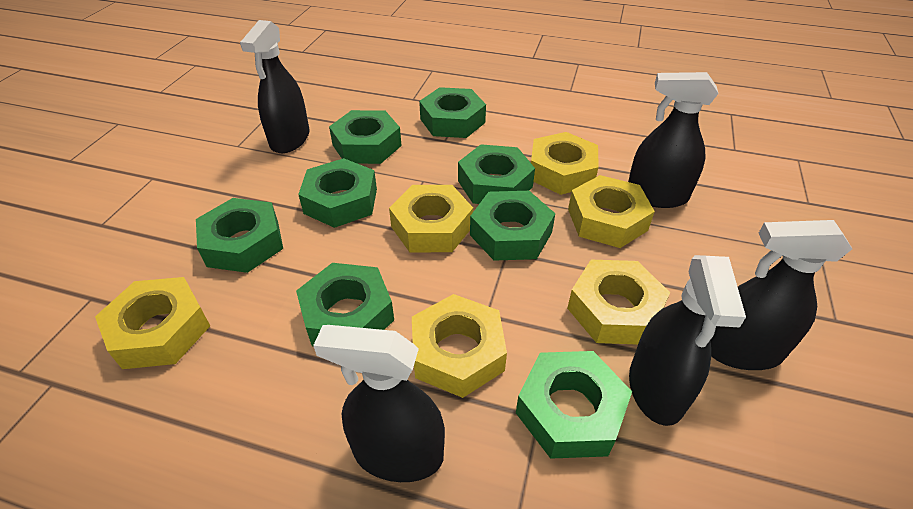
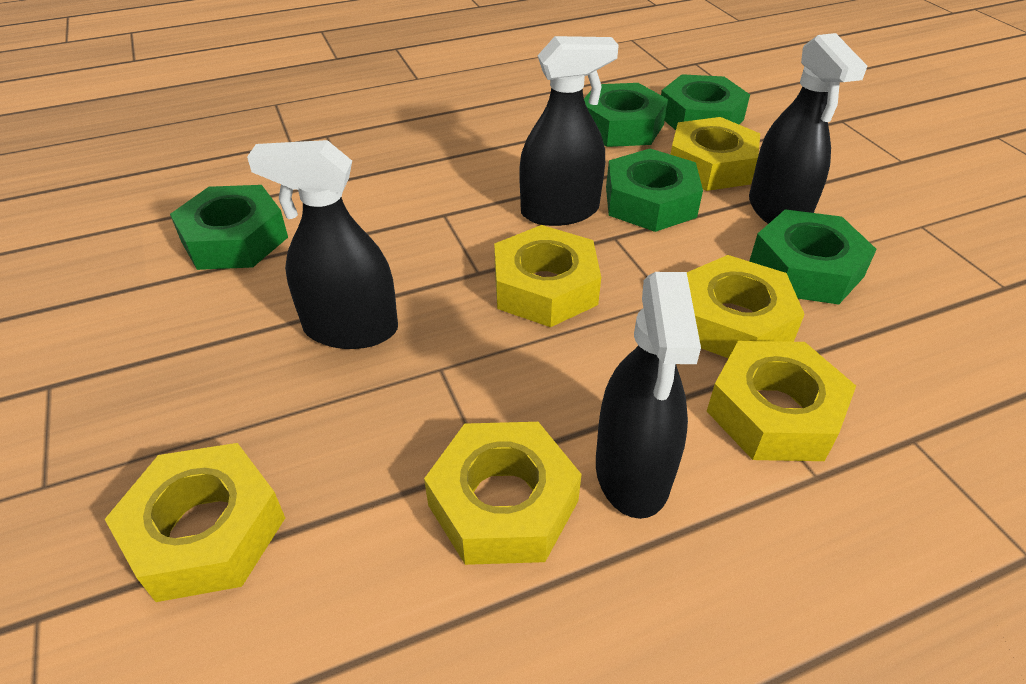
black spray bottle: 5 -> 4
green nut: 8 -> 5

